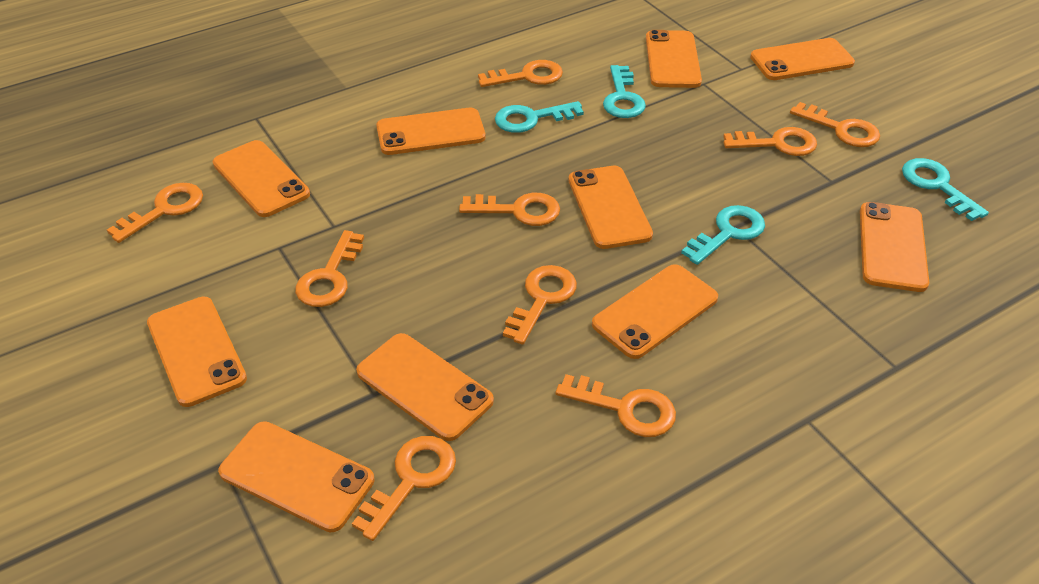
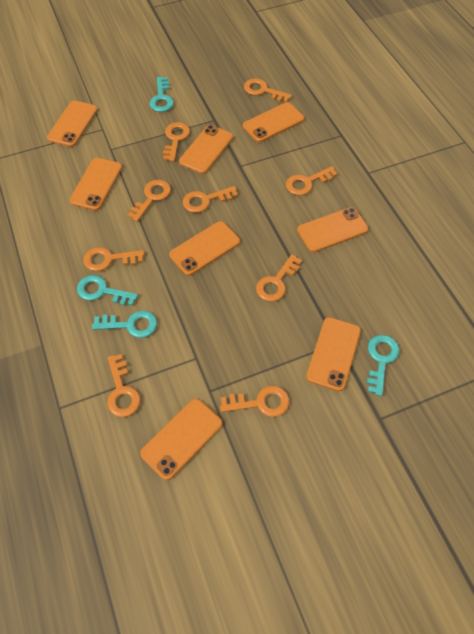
orange phone: 10 -> 8

